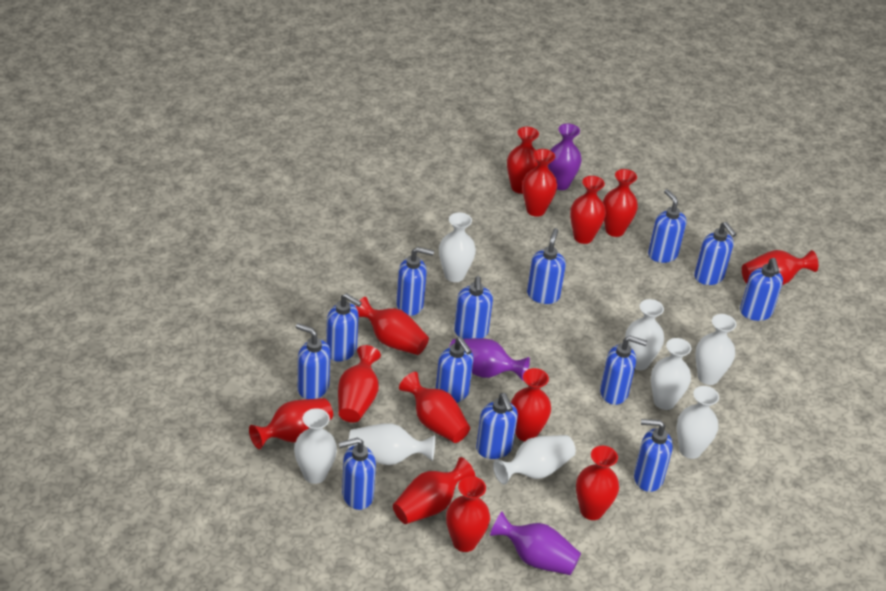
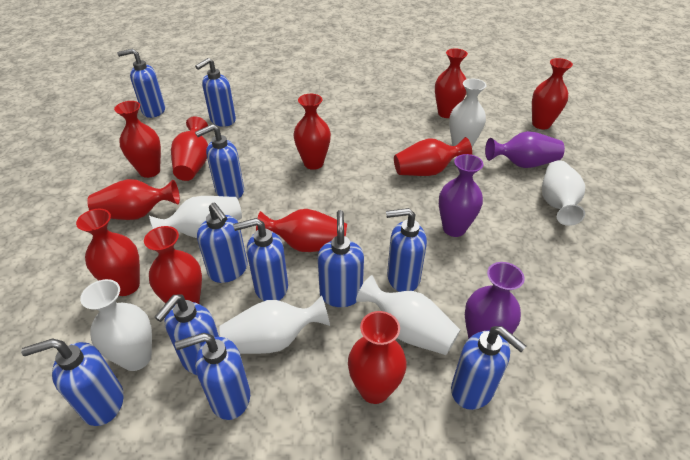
blue soap dispenser: 13 -> 11
red vase: 13 -> 11
white vase: 8 -> 6

